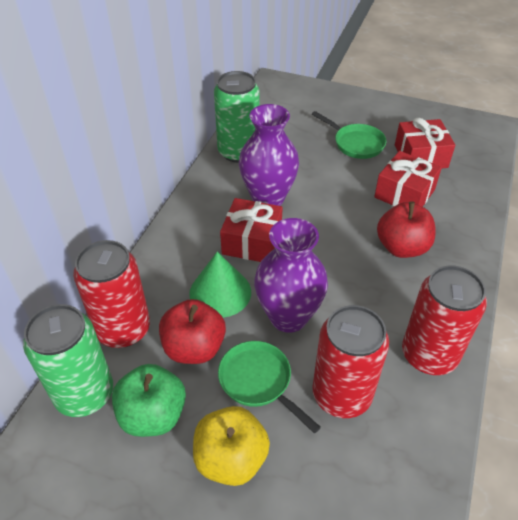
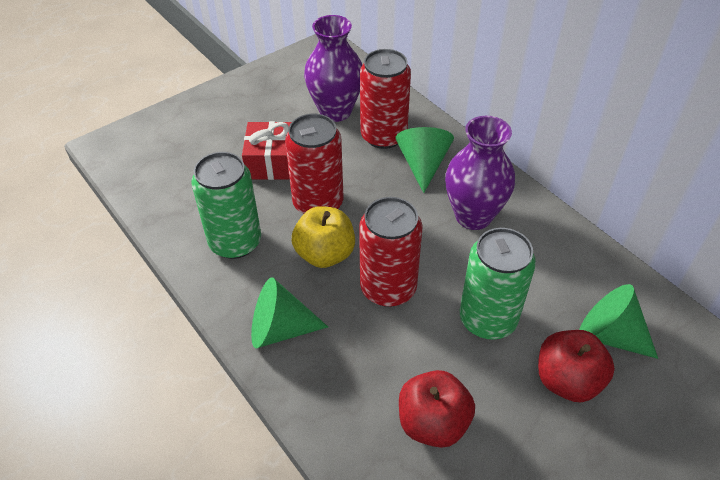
green apple: 1 -> 0
green cone: 1 -> 3
green pan: 2 -> 0
red gift: 3 -> 1

